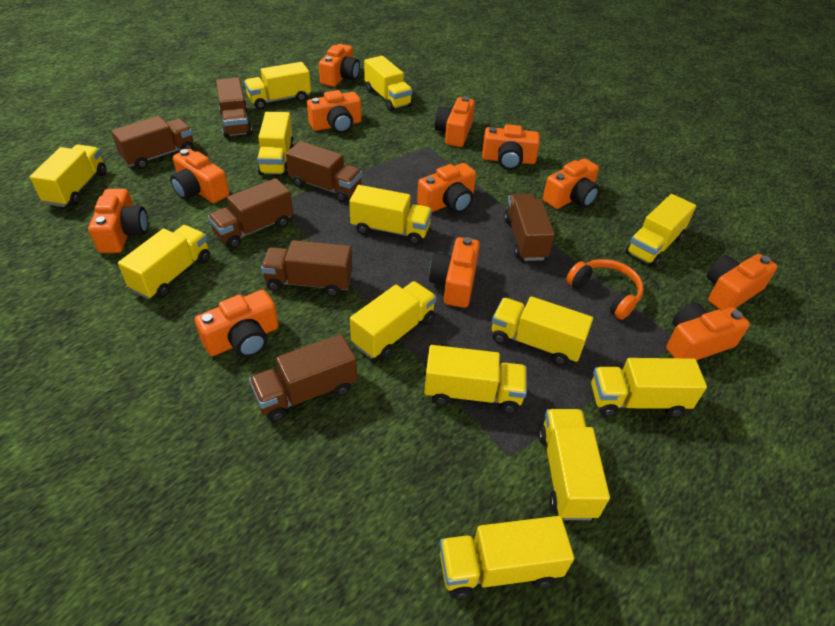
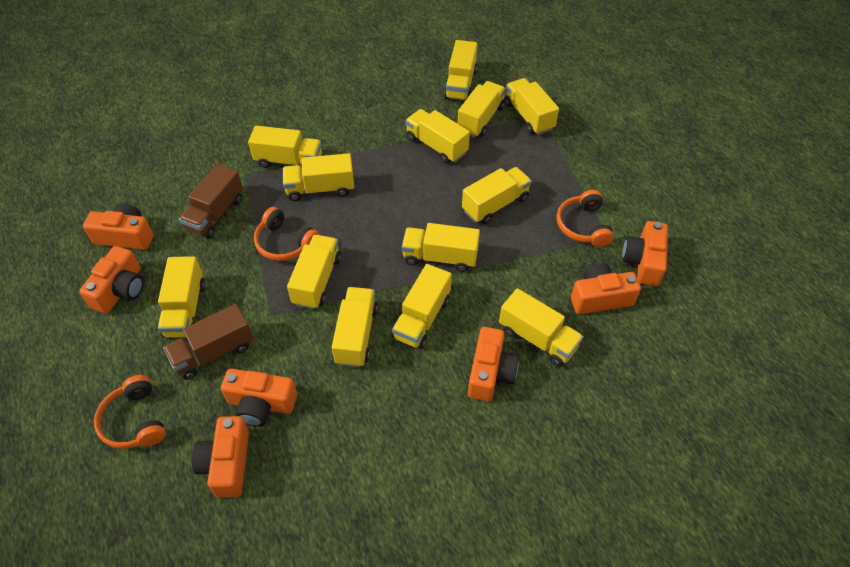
brown truck: 7 -> 2
orange camera: 12 -> 7
orange headphones: 1 -> 3

